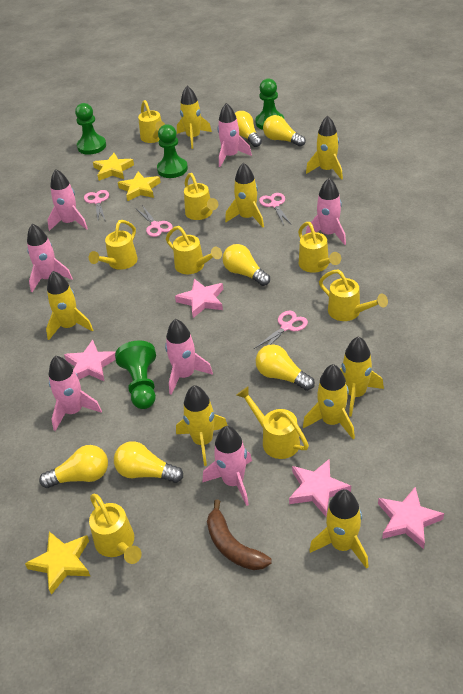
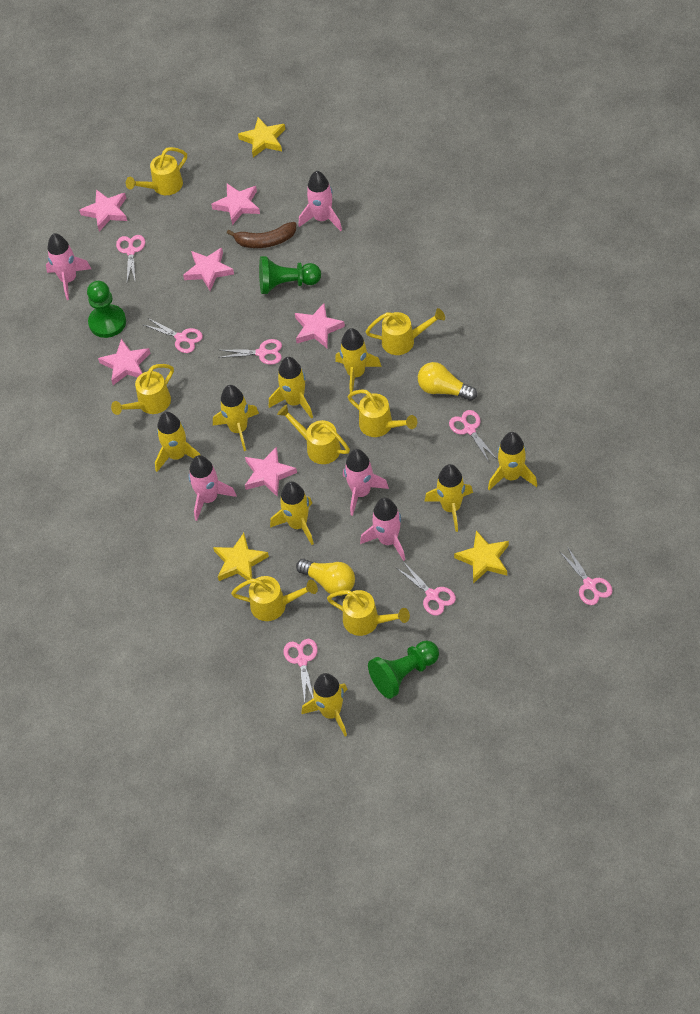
green pawn: 4 -> 3
pink rocket: 7 -> 5
pink scissors: 4 -> 7
pink star: 4 -> 6
yellow light bulb: 6 -> 2
yellow watering can: 8 -> 7

